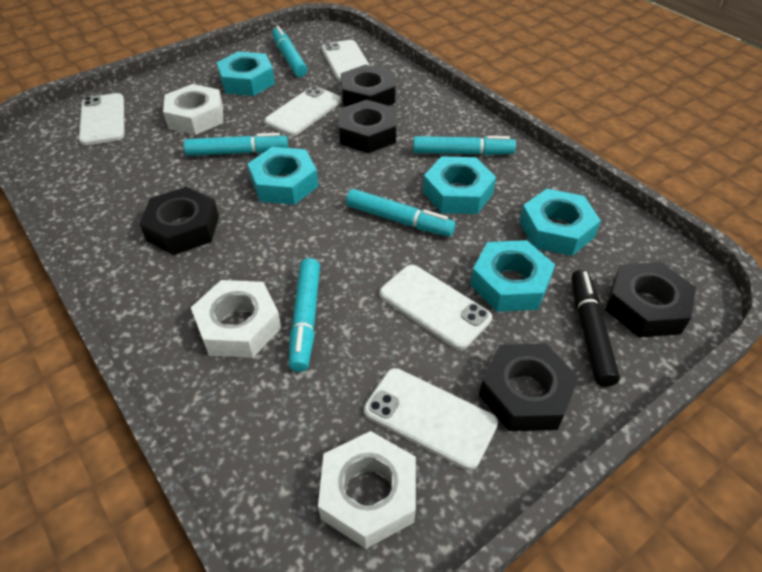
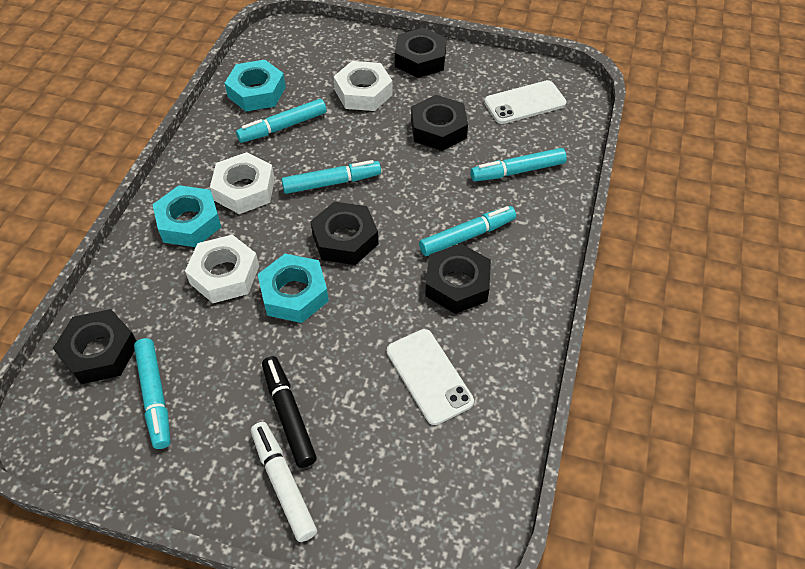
turquoise nut: 5 -> 3
white marker: 0 -> 1
white phone: 5 -> 2

